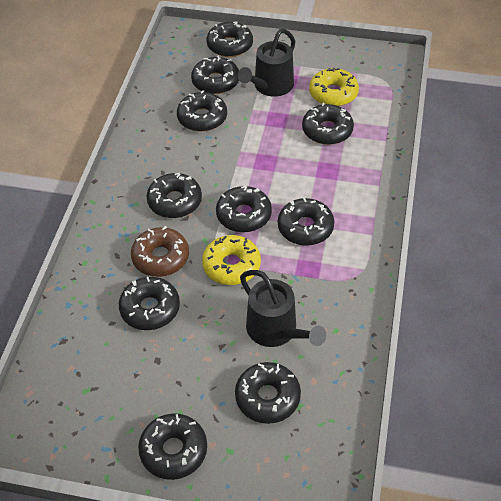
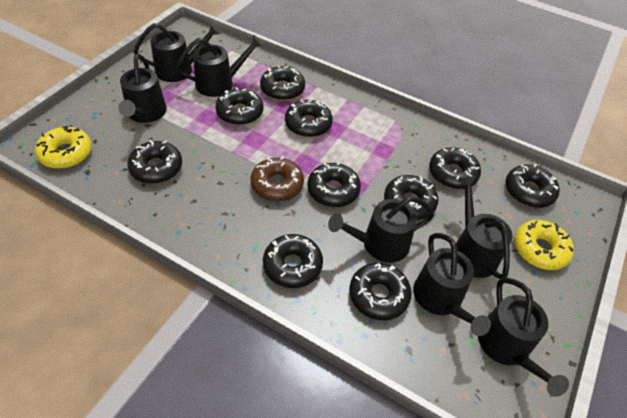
black watering can: 2 -> 7

